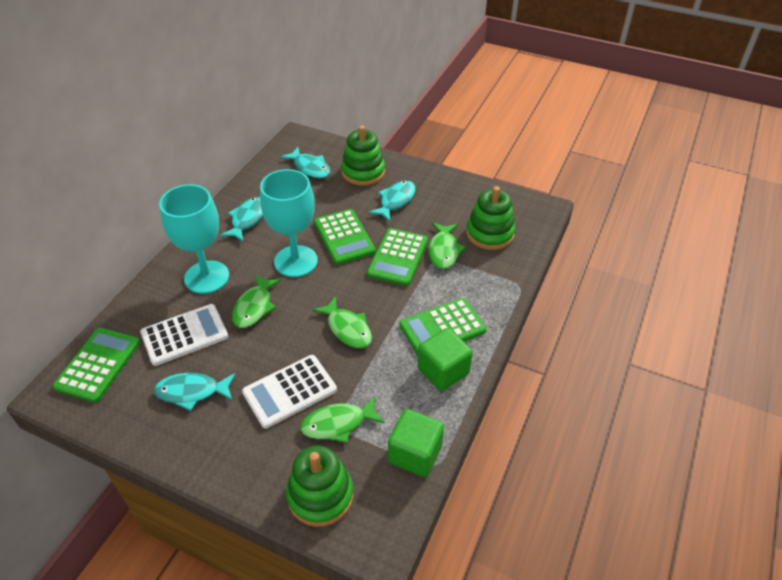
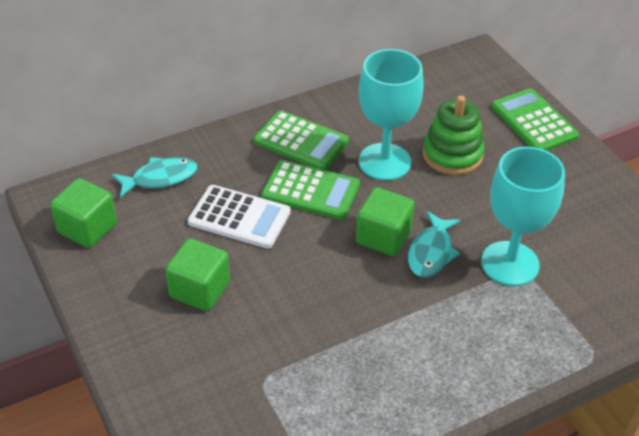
green calculator: 4 -> 3
green cube: 2 -> 3
green fish: 4 -> 0
green stacking toy: 3 -> 1
turquoise fish: 4 -> 2
white calculator: 2 -> 1

